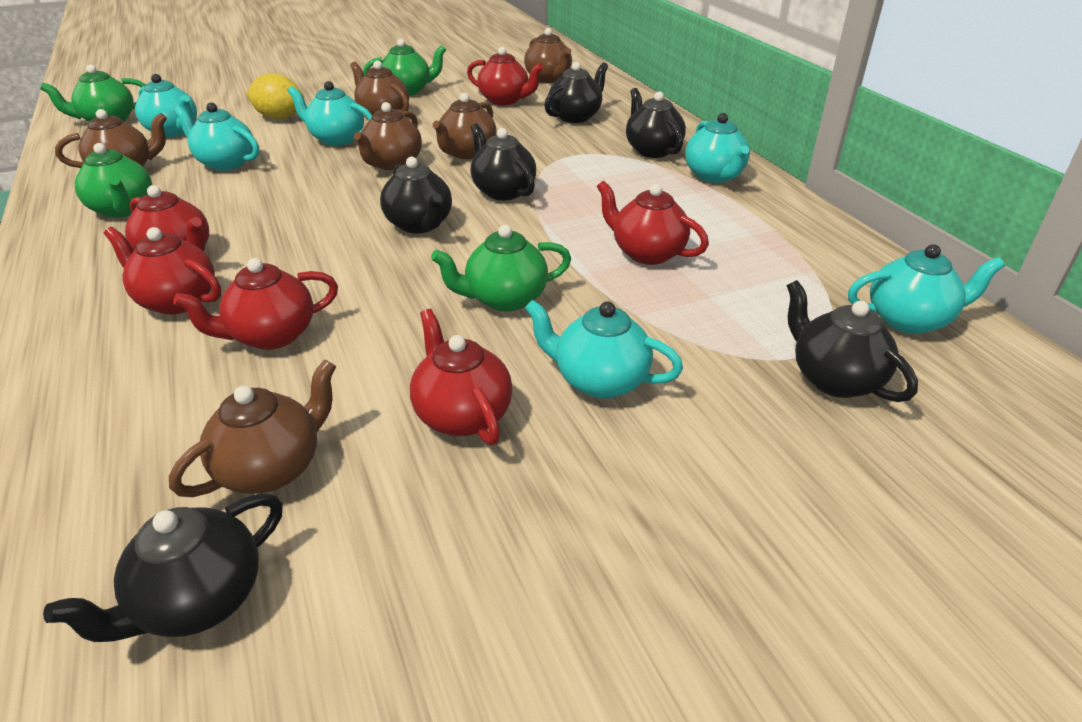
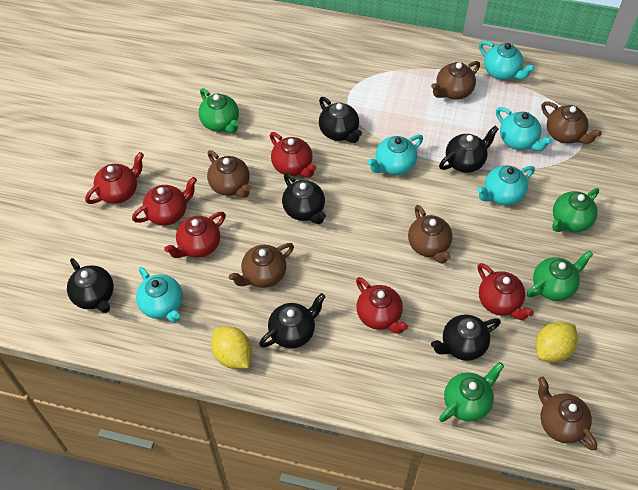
turquoise teapot: 6 -> 5
yellow lemon: 1 -> 2

